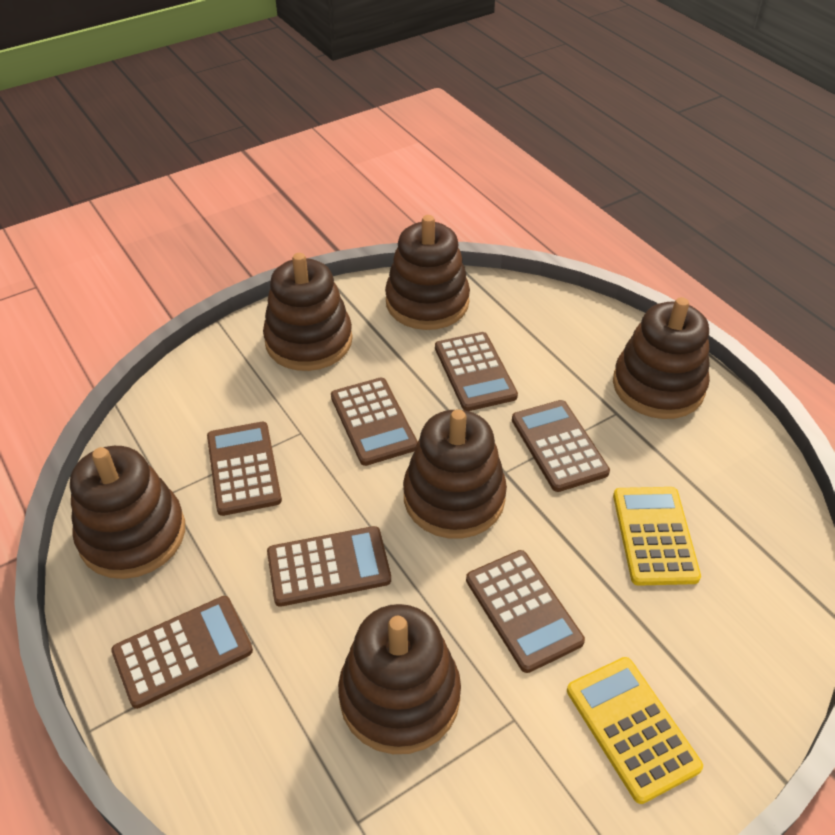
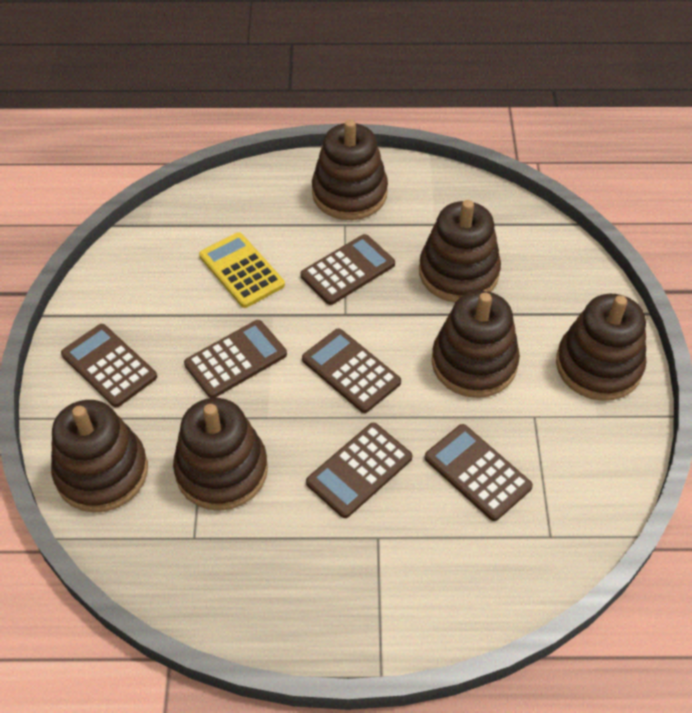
brown calculator: 7 -> 6
yellow calculator: 2 -> 1

